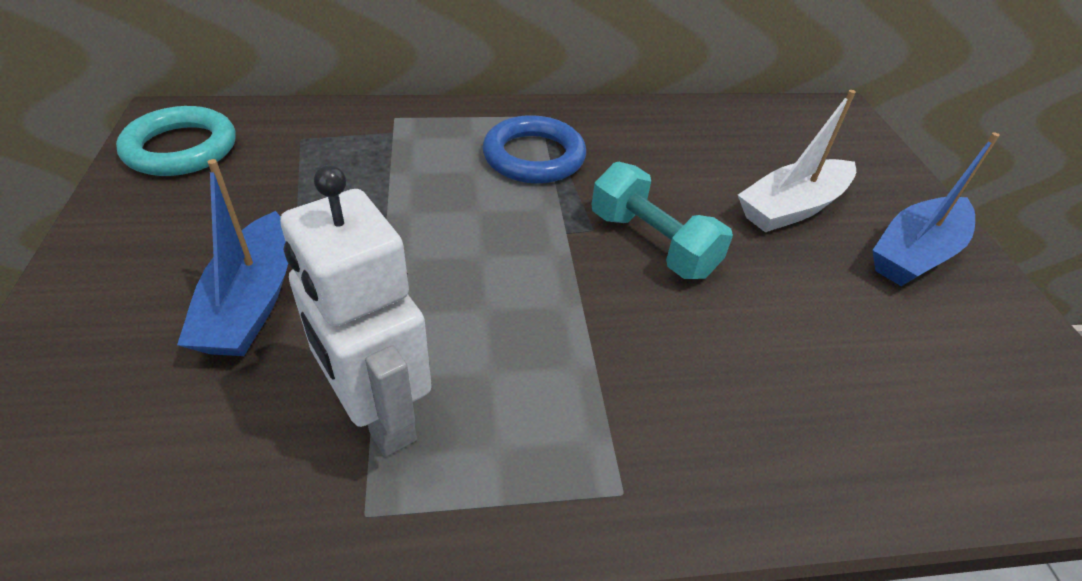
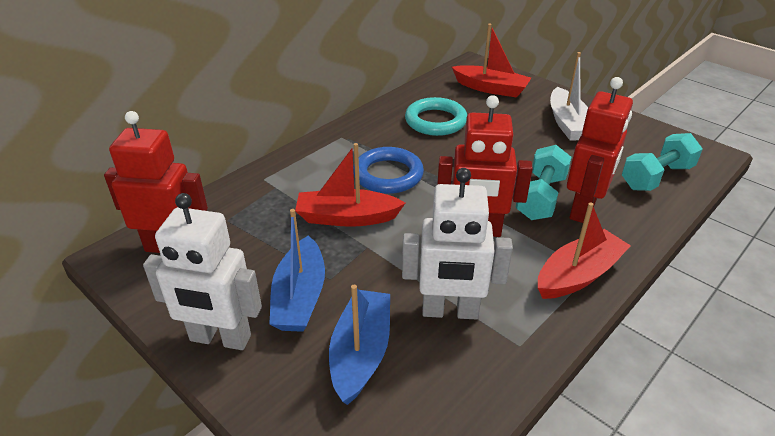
red boat: 0 -> 3
red robot: 0 -> 3
turquoise dumbbell: 1 -> 2
white robot: 1 -> 2

